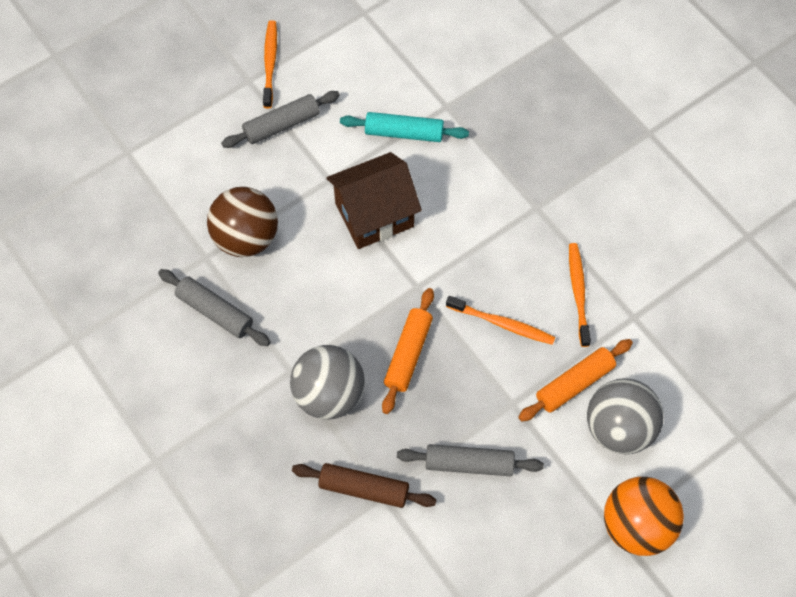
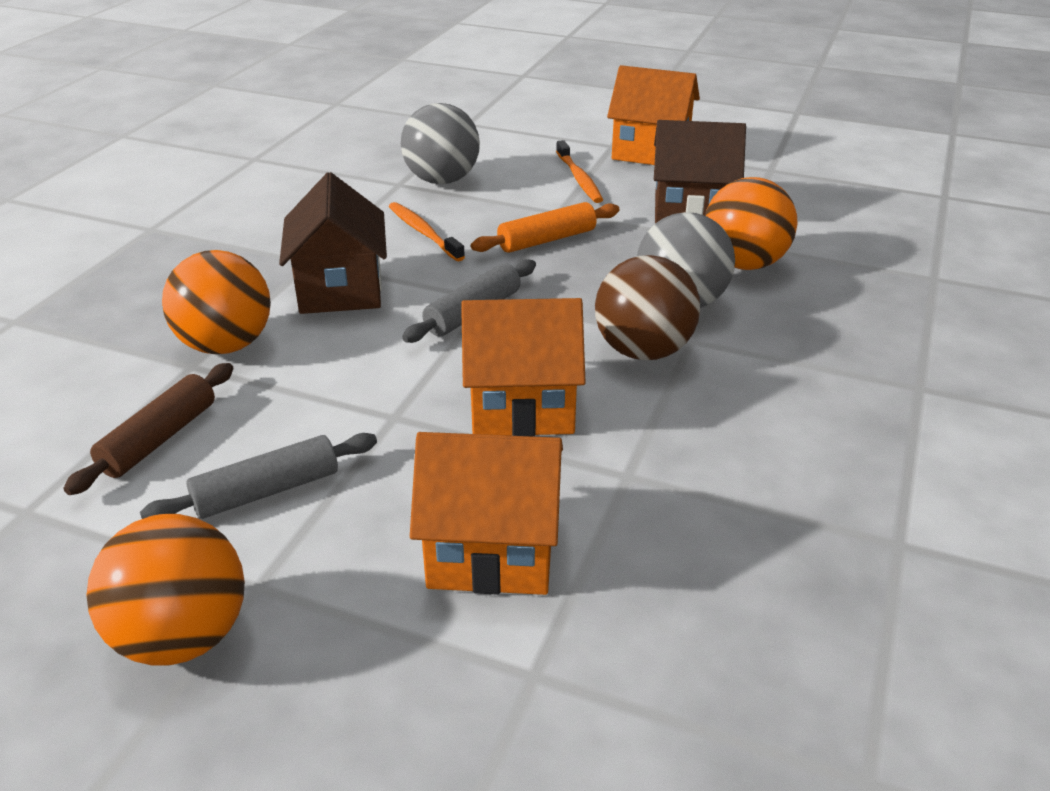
brown house: 1 -> 2
grey rolling pin: 3 -> 2
orange ball: 1 -> 3
orange house: 0 -> 3
orange rolling pin: 2 -> 1
orange toothbrush: 3 -> 2
turquoise rolling pin: 1 -> 0

